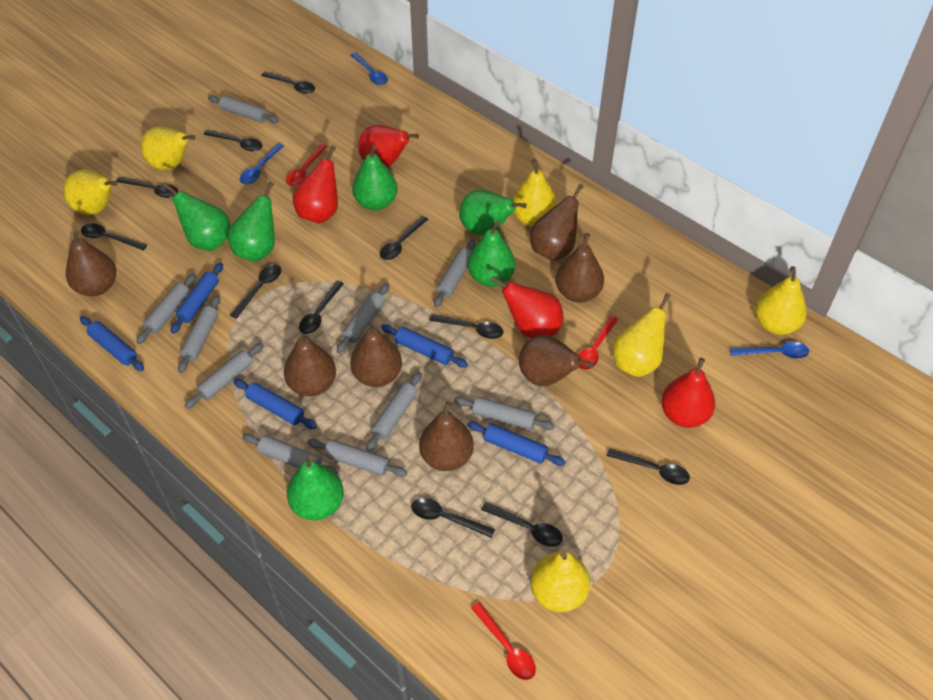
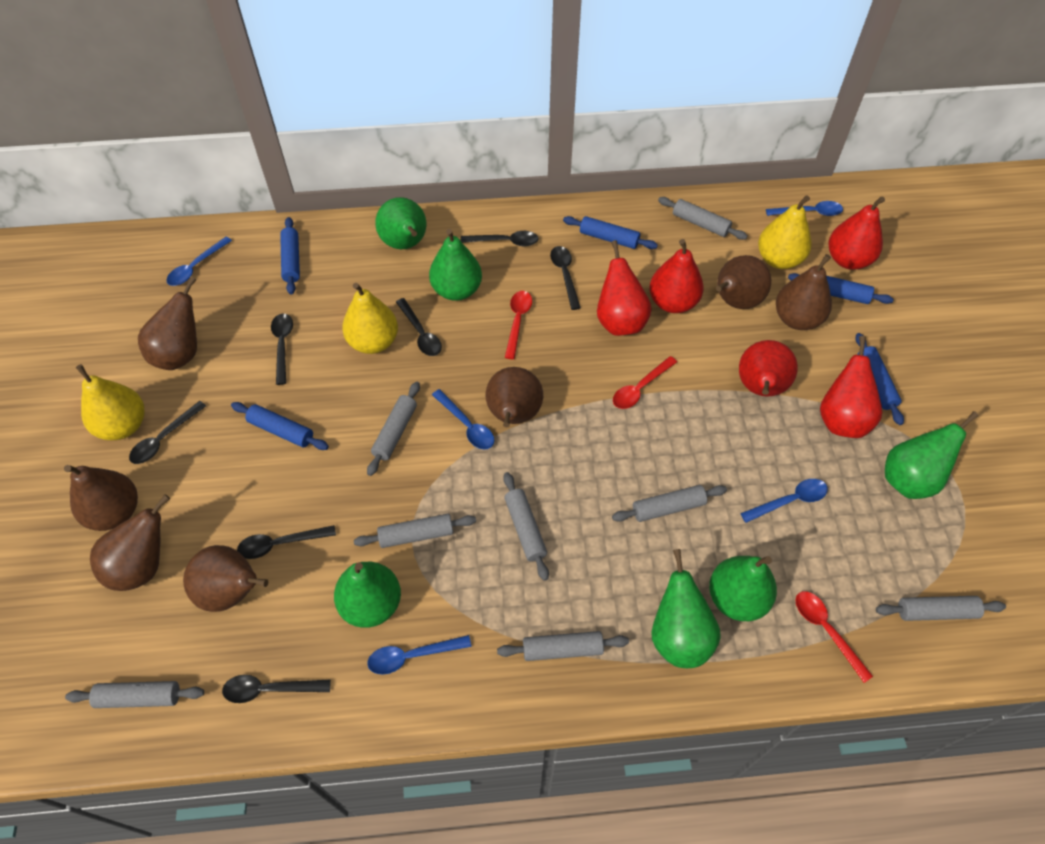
black spoon: 11 -> 7
blue spoon: 3 -> 5
grey rolling pin: 10 -> 8
red pear: 4 -> 5
yellow pear: 6 -> 3

